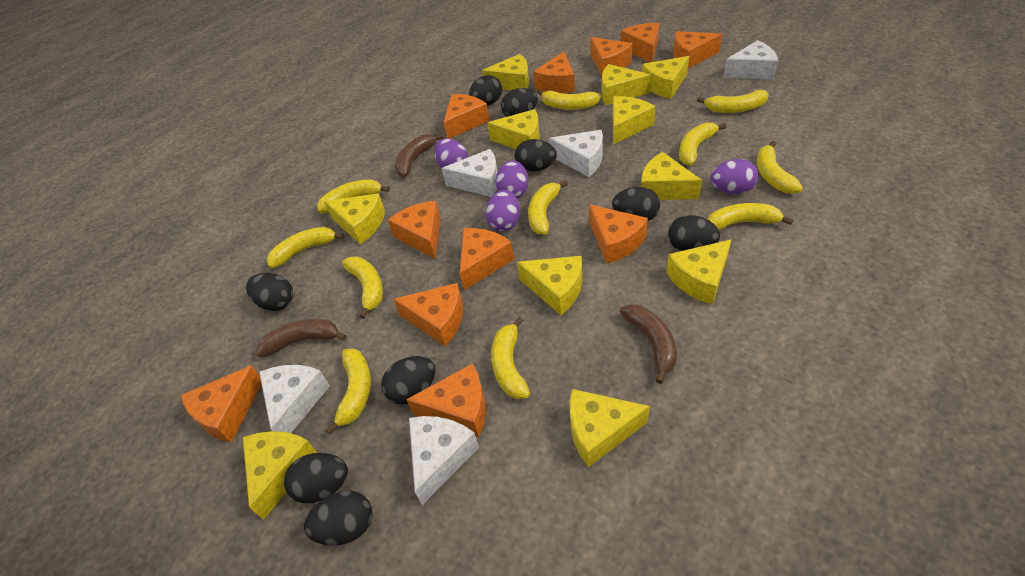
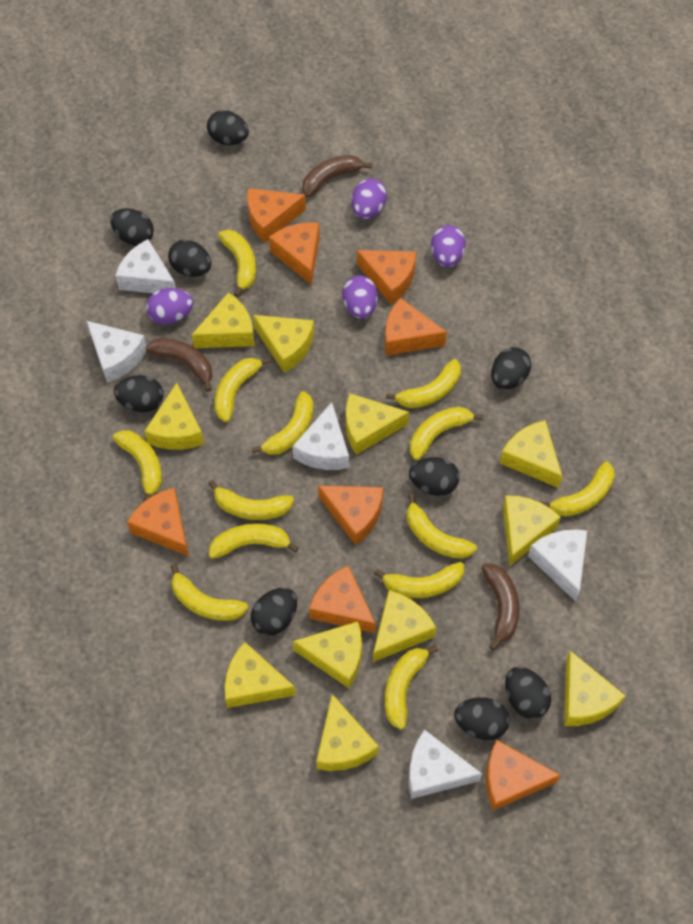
orange cheese: 11 -> 8
yellow banana: 11 -> 13

